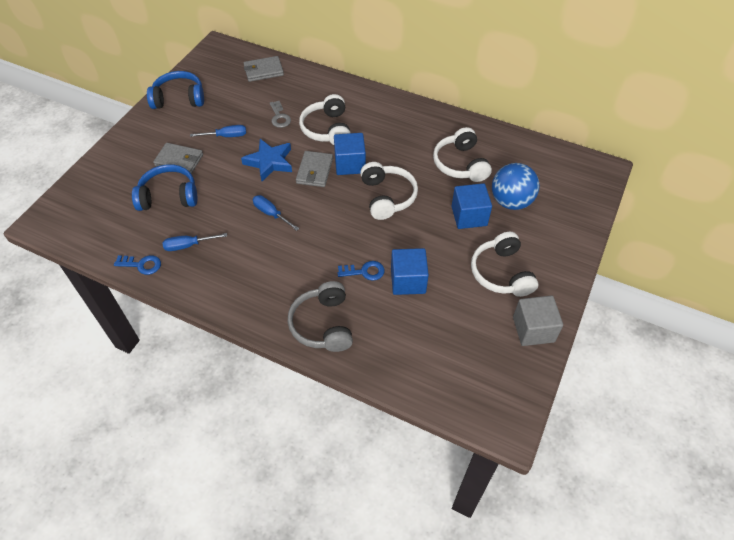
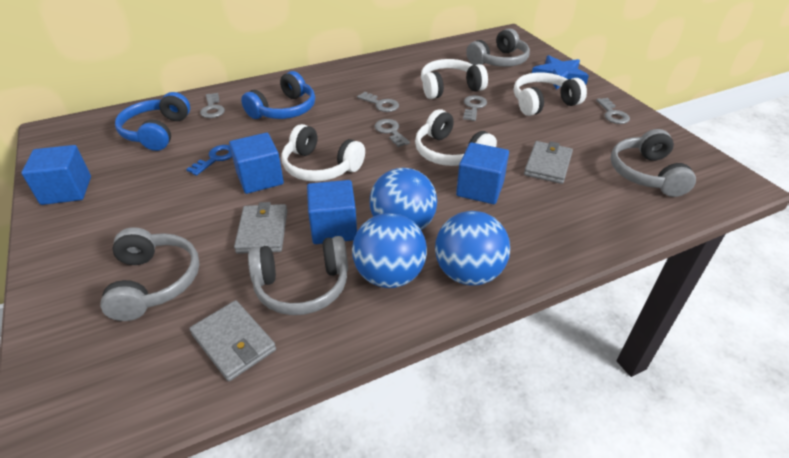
blue ball: 1 -> 3
blue cube: 3 -> 4
blue key: 2 -> 1
blue screwdriver: 3 -> 0
grey cube: 1 -> 0
grey headphones: 1 -> 4
grey key: 1 -> 5

